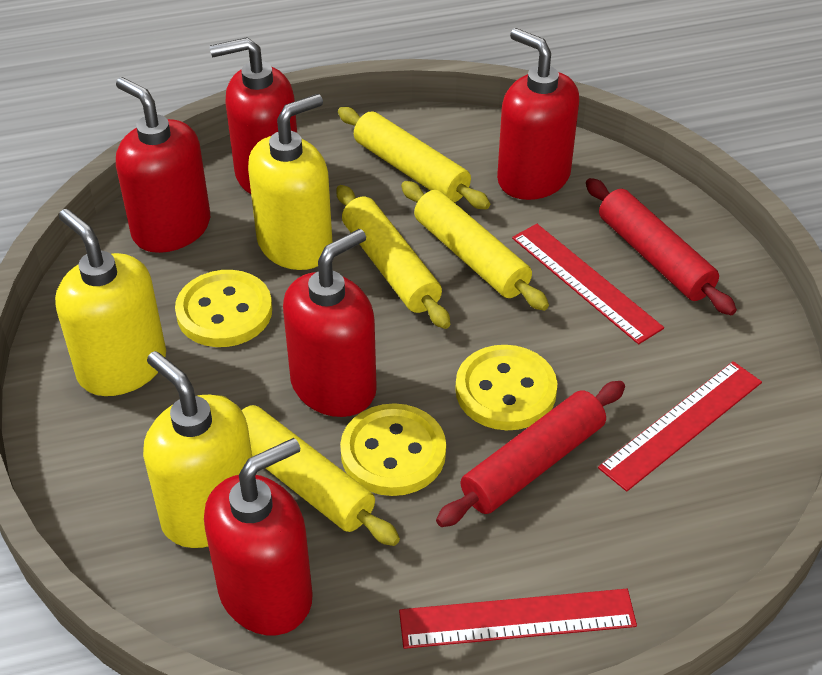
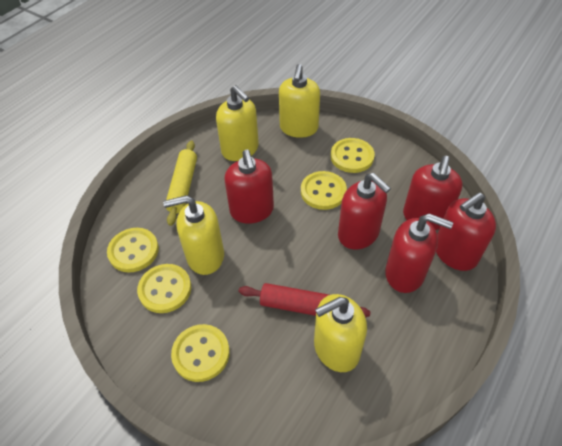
red rolling pin: 2 -> 1
red ruler: 3 -> 0
yellow button: 3 -> 5
yellow rolling pin: 4 -> 1
yellow soap dispenser: 3 -> 4

